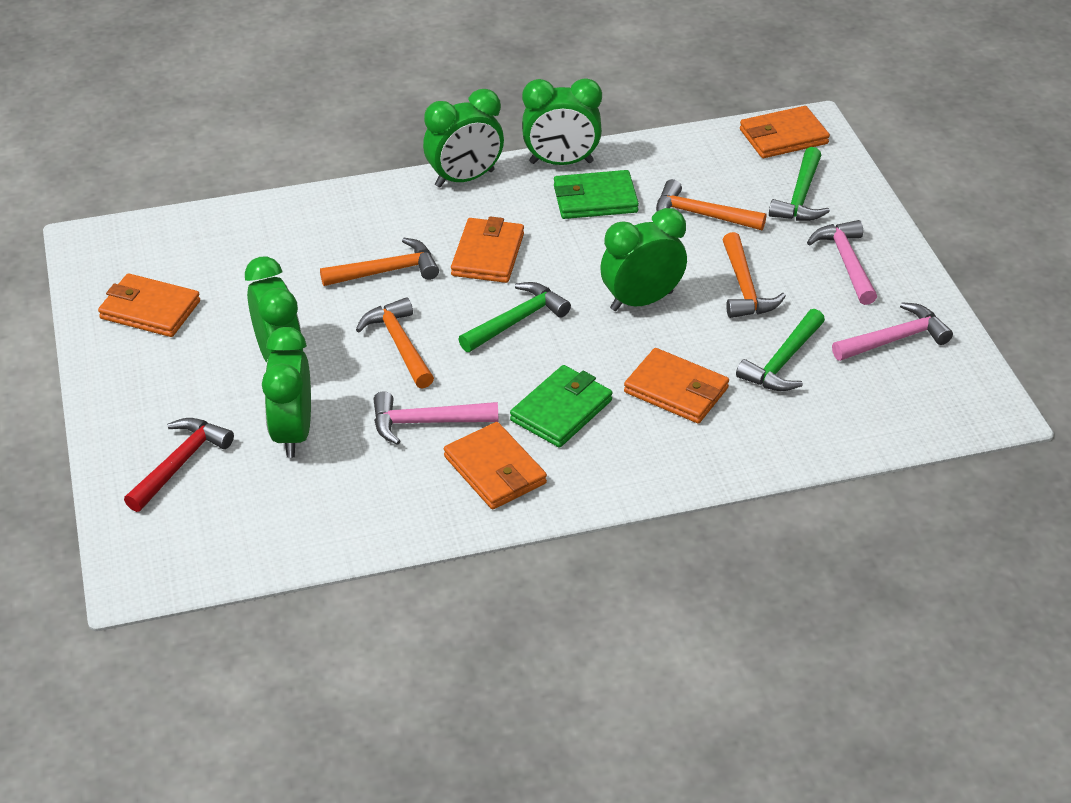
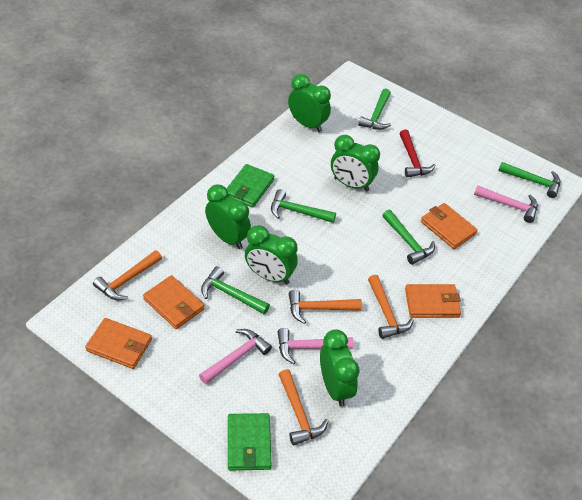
green hammer: 3 -> 5
orange wallet: 5 -> 4

